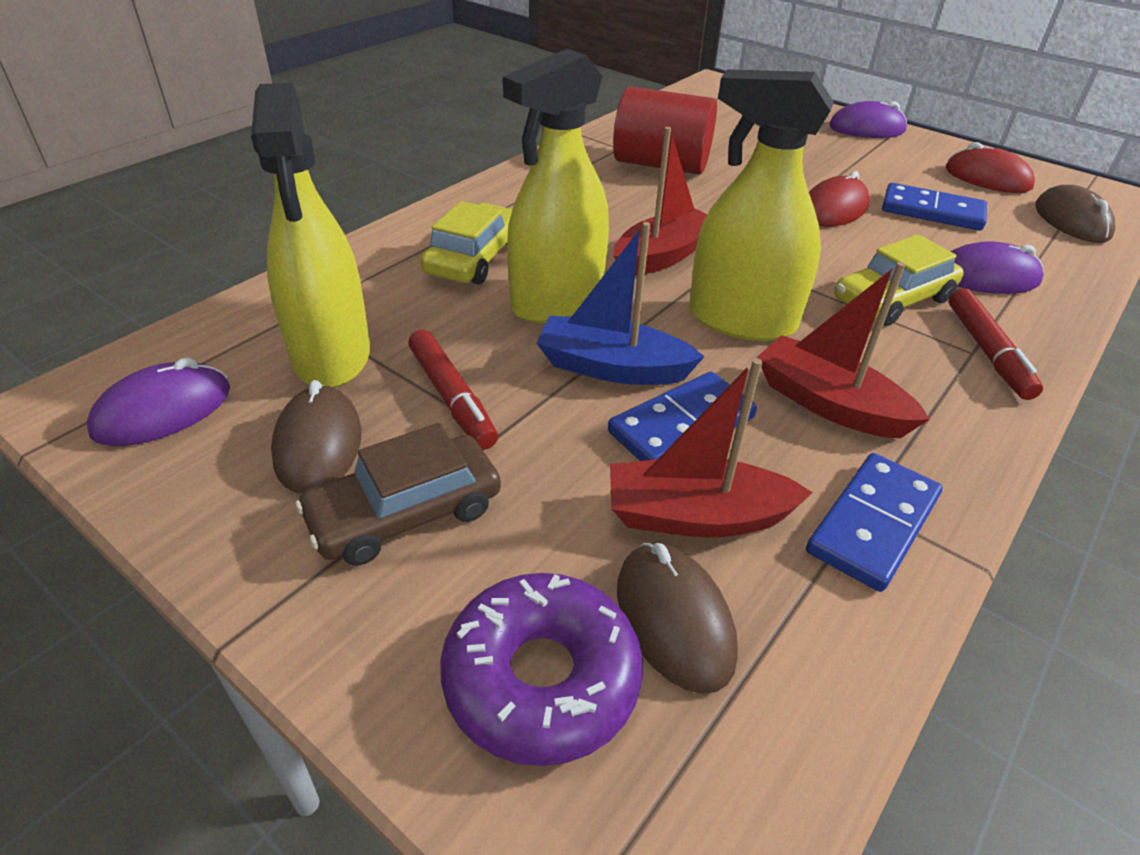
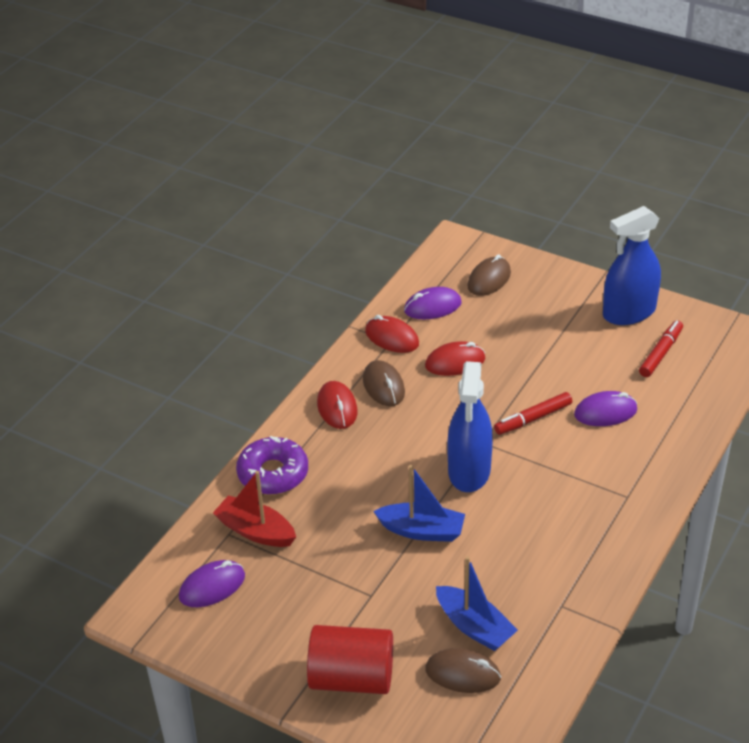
blue boat: 1 -> 2
blue domino: 3 -> 0
blue spray bottle: 0 -> 2
brown car: 1 -> 0
red boat: 3 -> 1
red mouse: 2 -> 3
yellow car: 2 -> 0
yellow spray bottle: 3 -> 0

